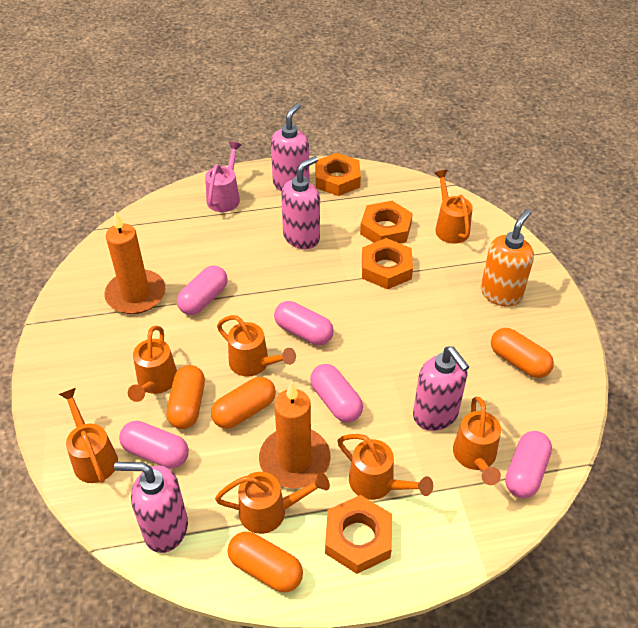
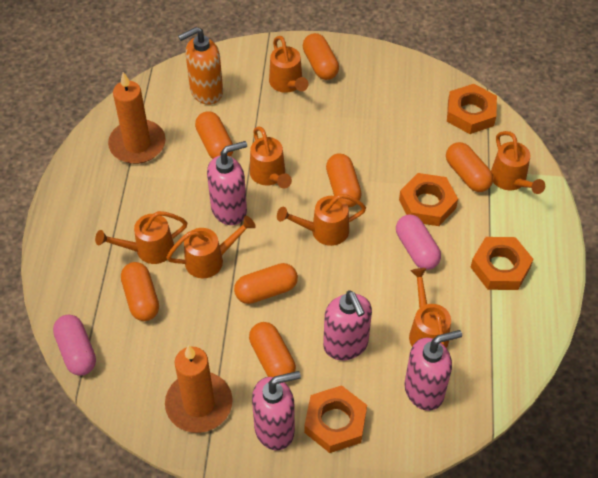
orange capsule: 4 -> 7
pink capsule: 5 -> 2
pink watering can: 1 -> 0

